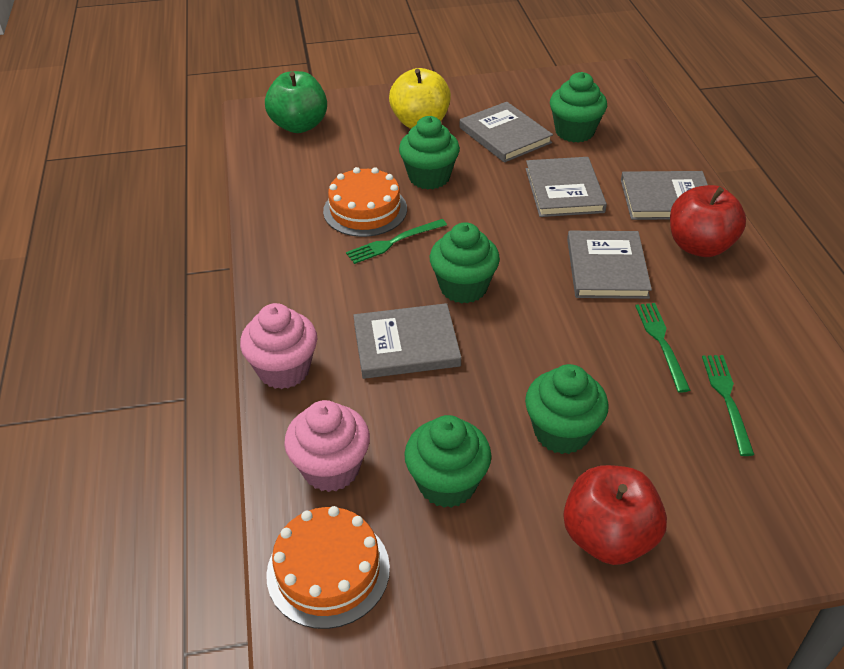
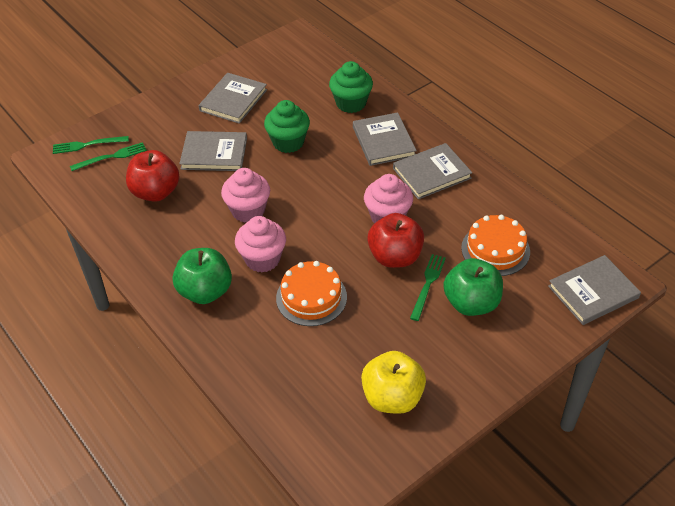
green apple: 1 -> 2
green cupcake: 5 -> 2
pink cupcake: 2 -> 3

